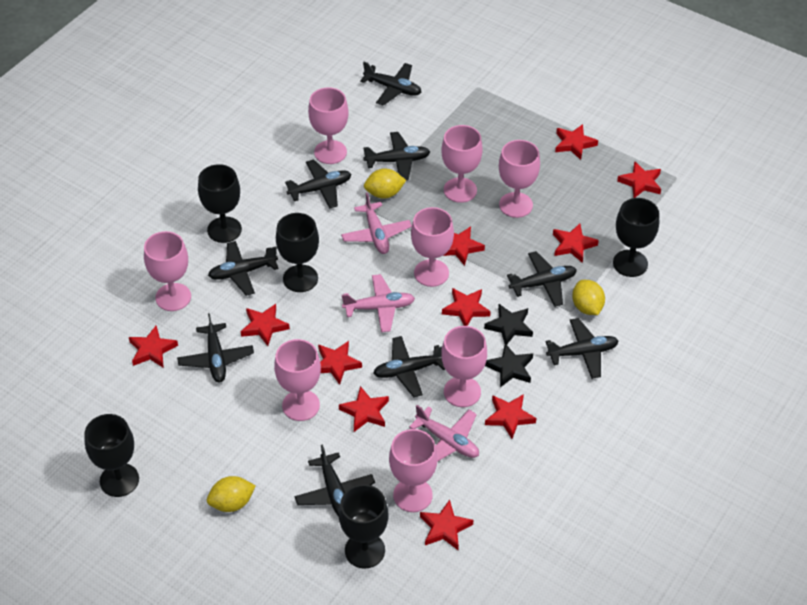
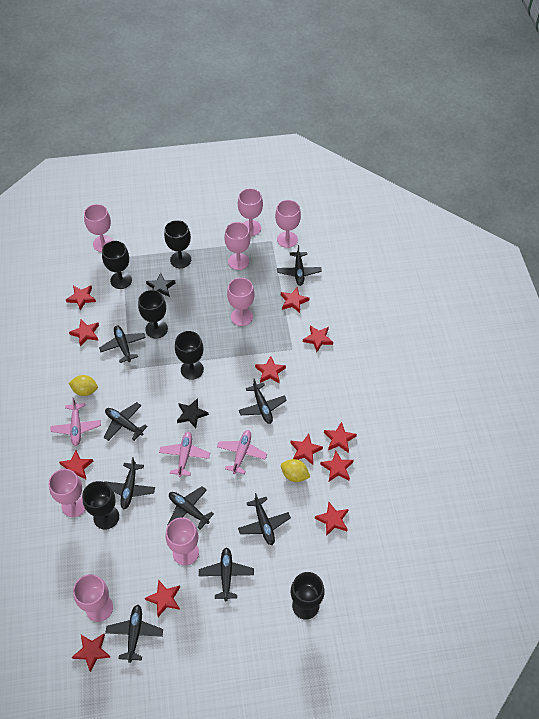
black goblet: 5 -> 6
red star: 11 -> 12
yellow lemon: 3 -> 2

